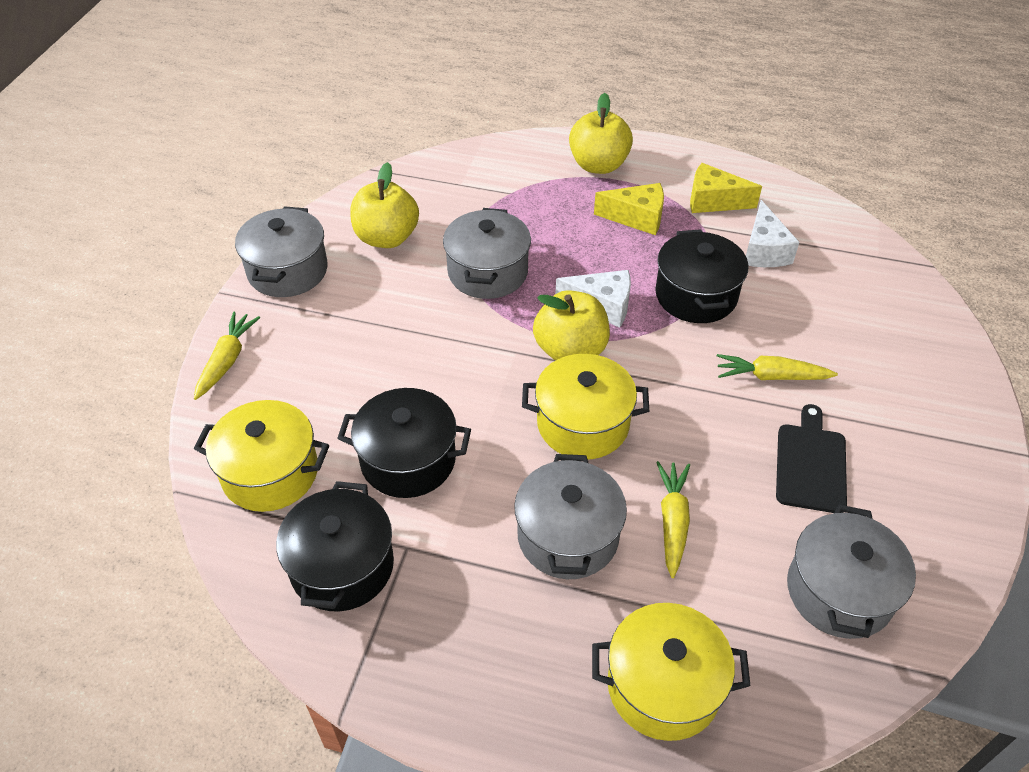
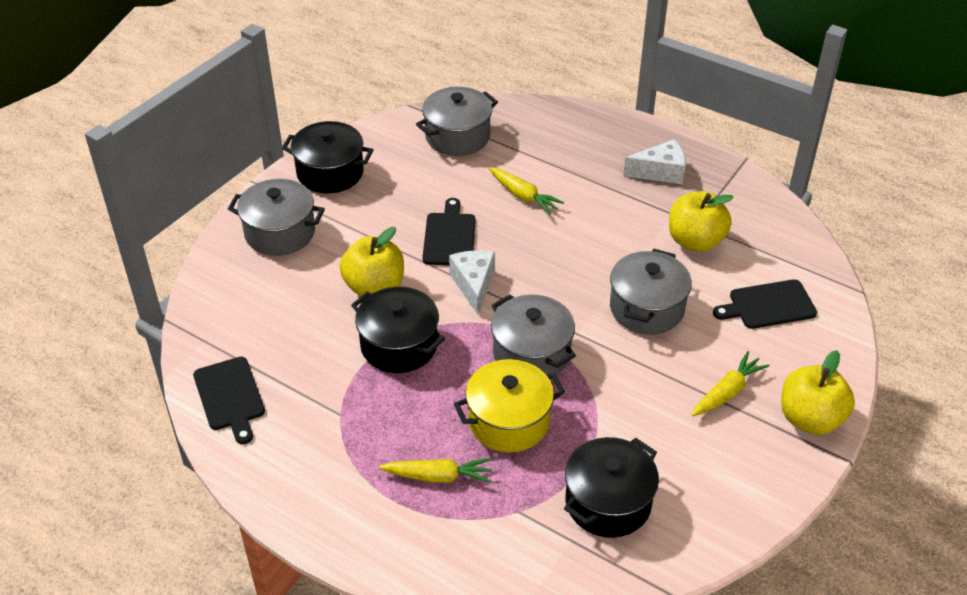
black cutting board: 1 -> 3
yellow cheese: 2 -> 0
yellow pot: 3 -> 1

